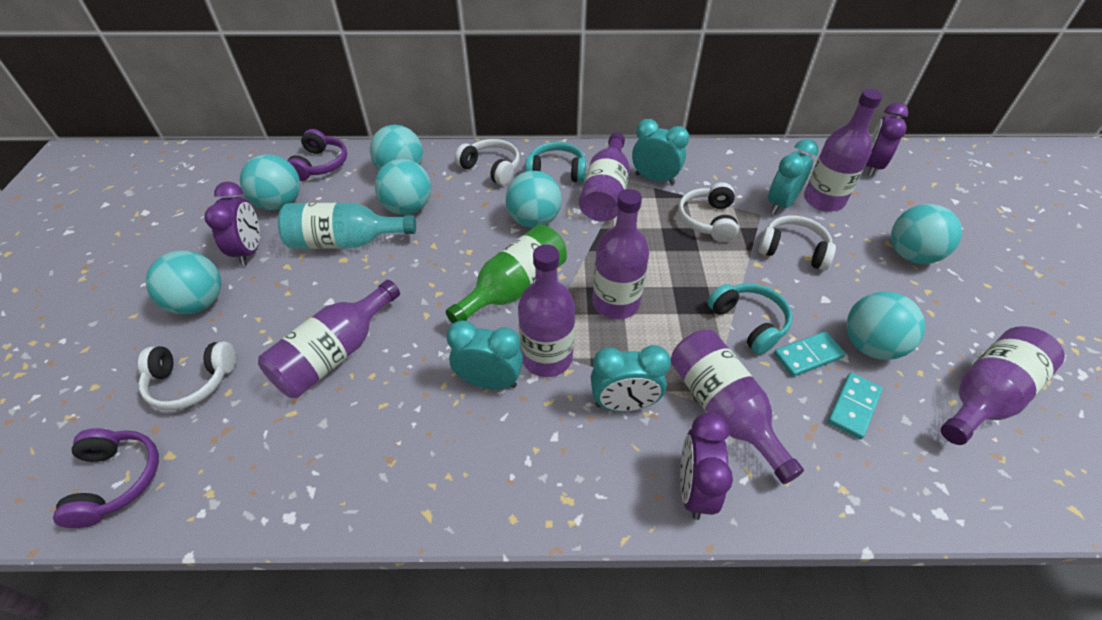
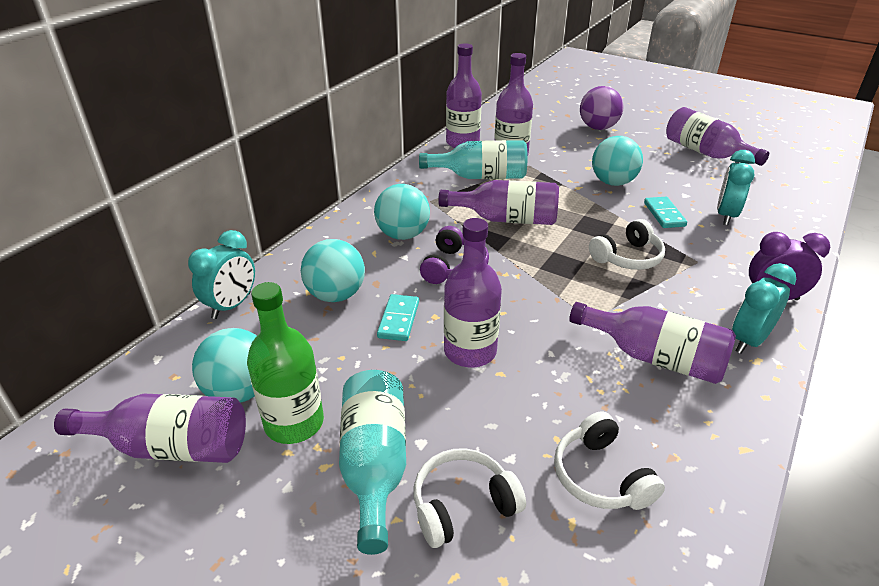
purple ball: 0 -> 1
purple clock: 3 -> 1
purple headphones: 2 -> 1
turquoise ball: 7 -> 4
turquoise bottle: 1 -> 2
turquoise clock: 4 -> 3
turquoise headphones: 2 -> 0
white headphones: 4 -> 3

